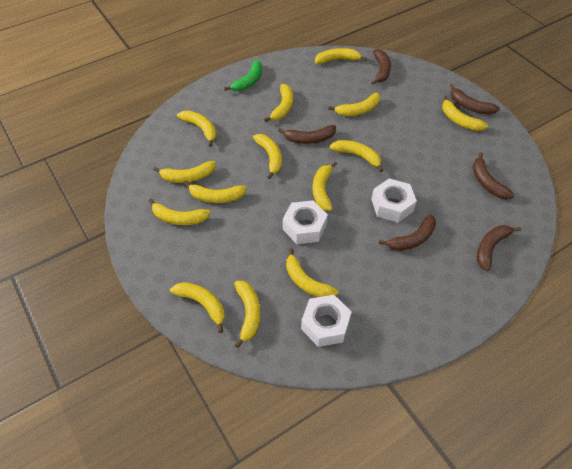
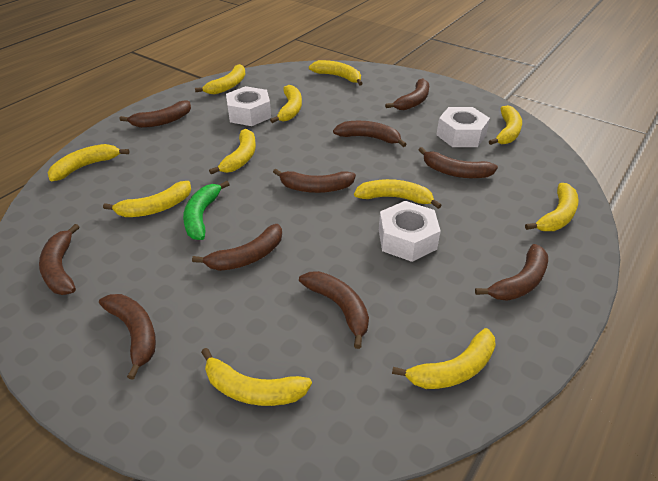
brown banana: 6 -> 10
yellow banana: 14 -> 11

